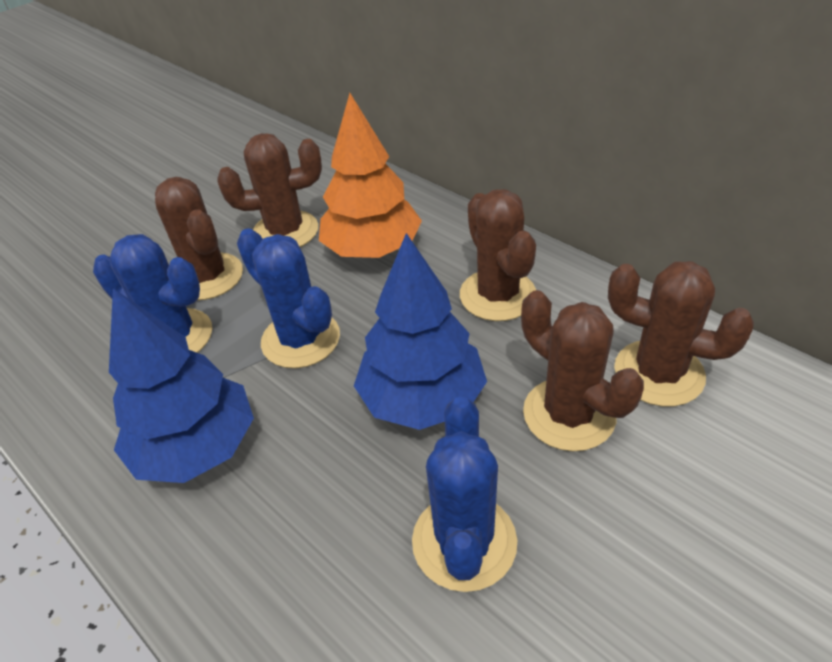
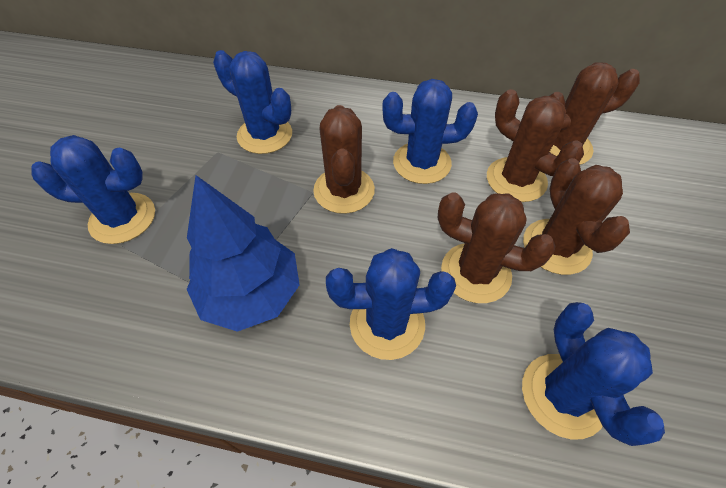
blue cactus: 3 -> 5
blue tree: 2 -> 1
orange tree: 1 -> 0

